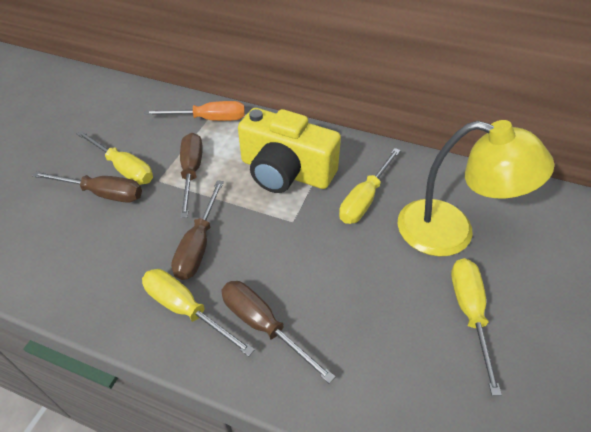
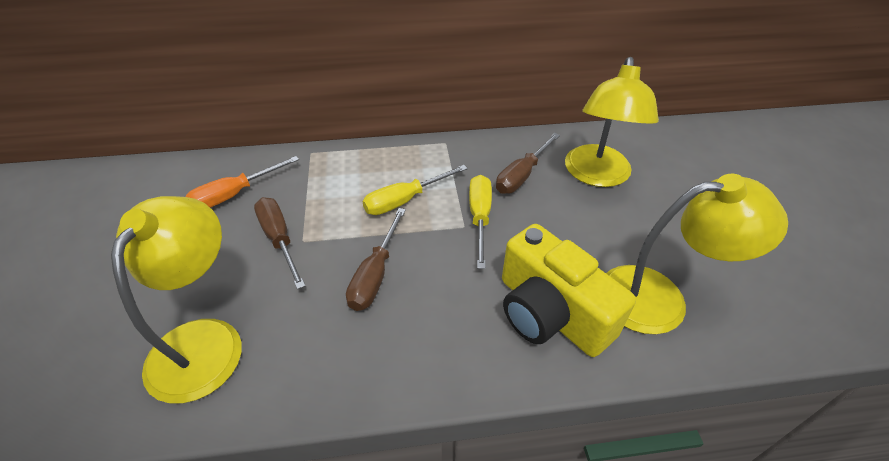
brown screwdriver: 4 -> 3
yellow lamp: 1 -> 3
yellow screwdriver: 4 -> 2

